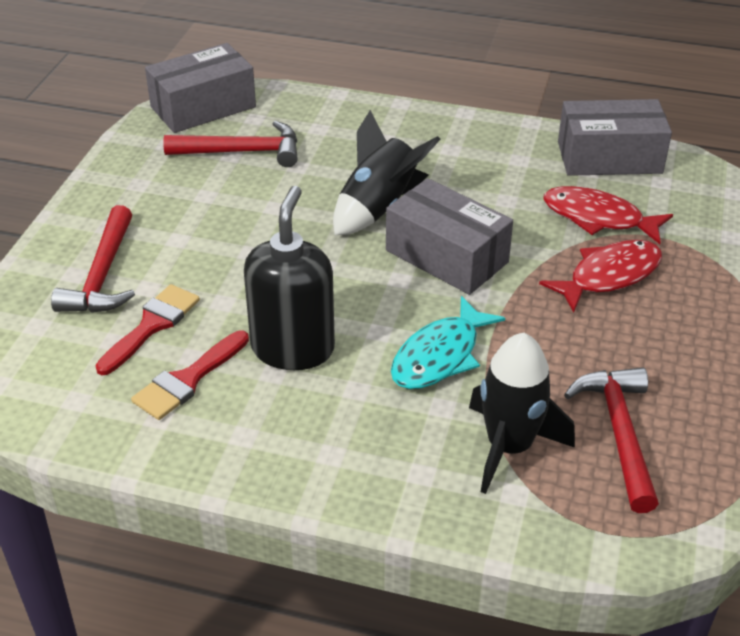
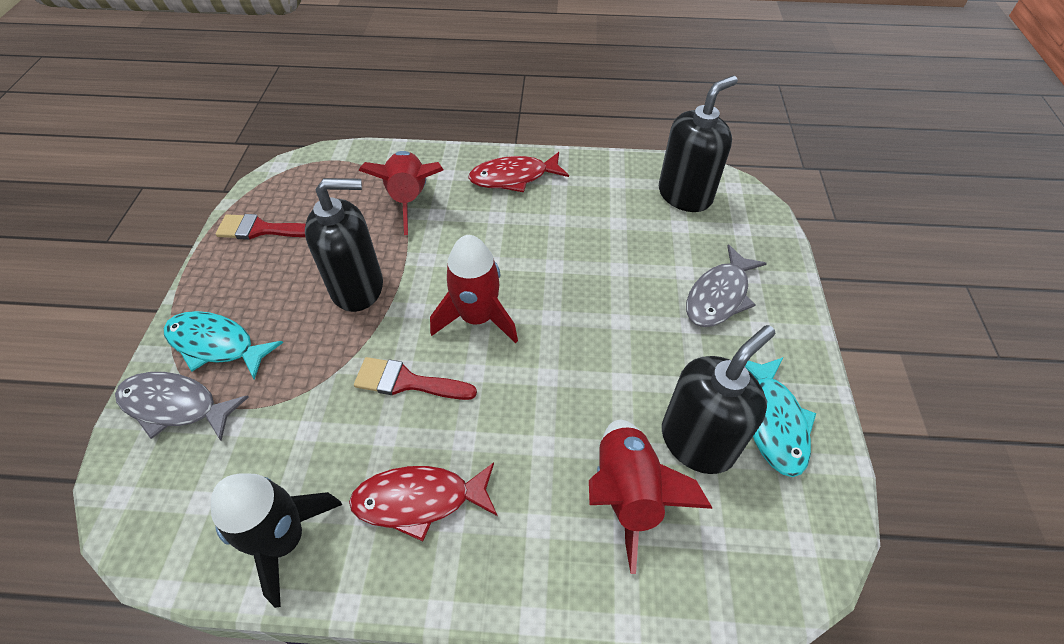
black rocket: 2 -> 1
black soap dispenser: 1 -> 3
grey box: 3 -> 0
grey fish: 0 -> 2
red hammer: 3 -> 0
red rocket: 0 -> 3
turquoise fish: 1 -> 2

